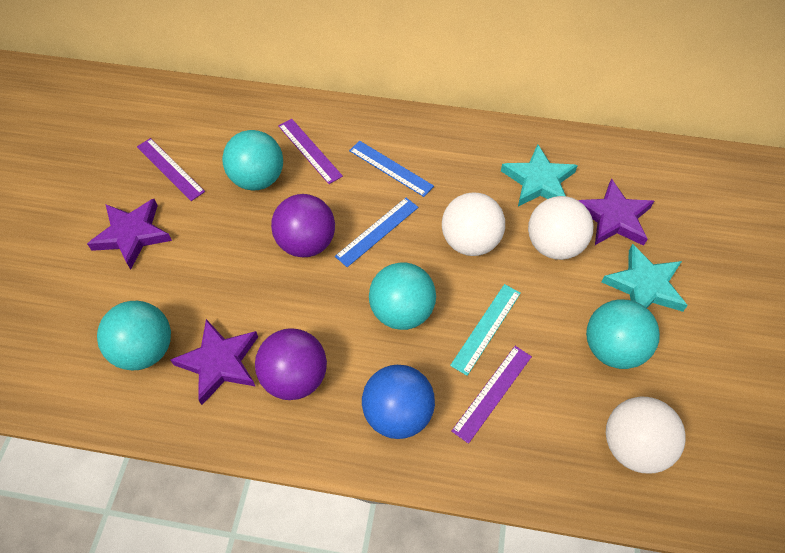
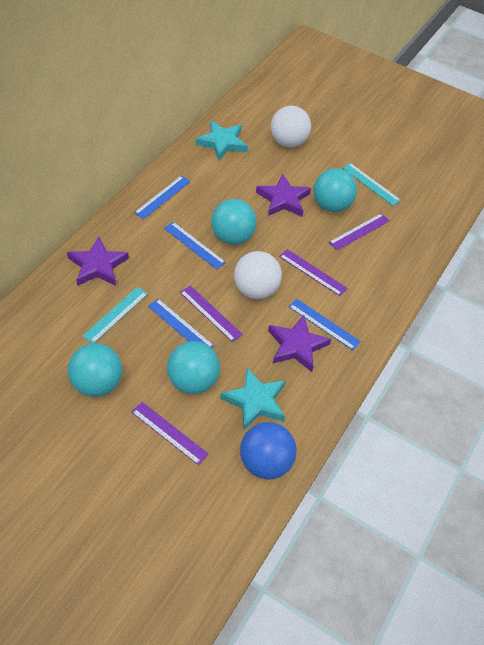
blue ruler: 2 -> 4
purple ball: 2 -> 0
purple ruler: 3 -> 4
turquoise ruler: 1 -> 2
white ball: 3 -> 2

